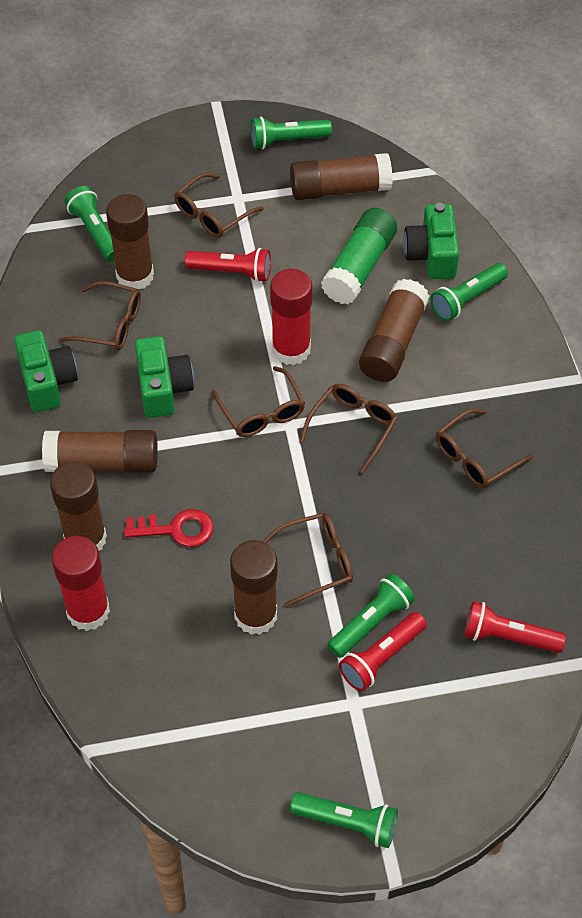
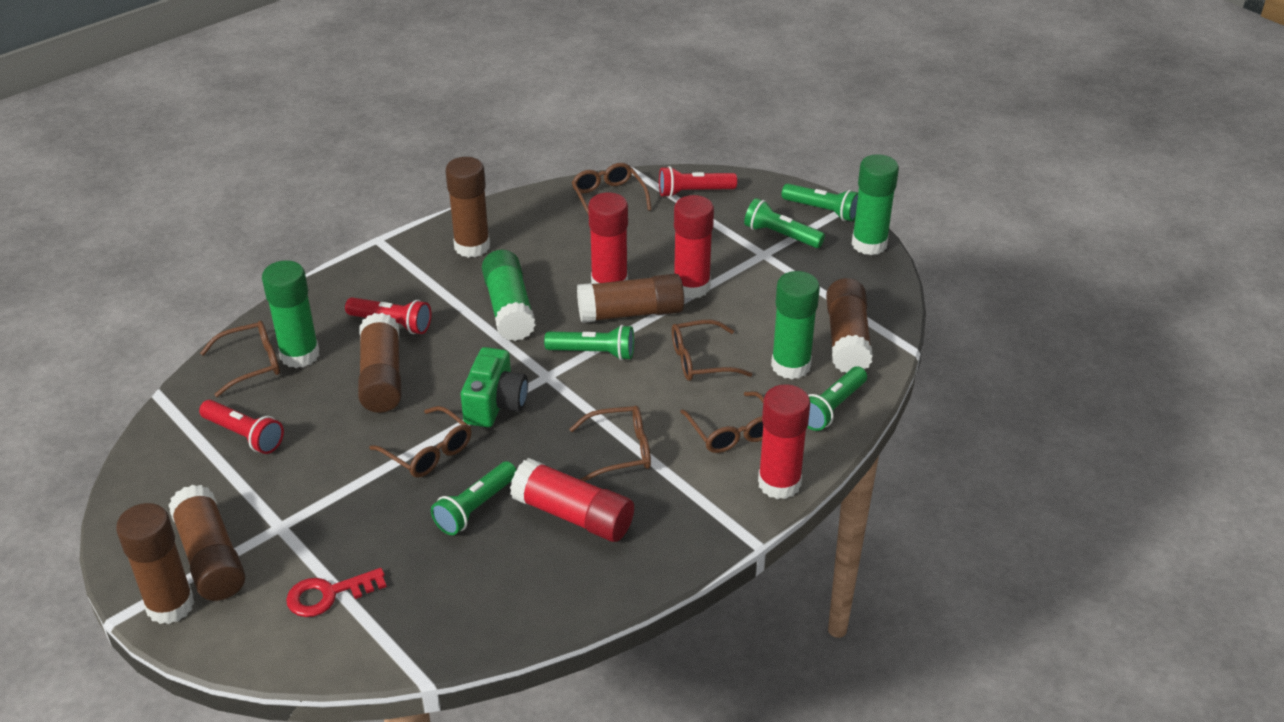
green camera: 3 -> 1
green glue stick: 1 -> 4
red glue stick: 2 -> 4

